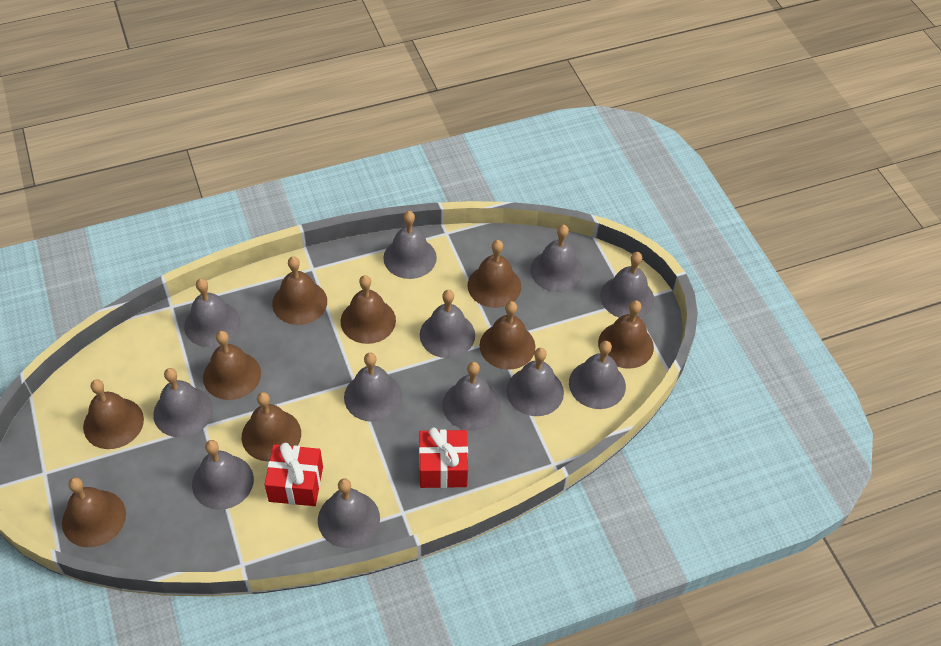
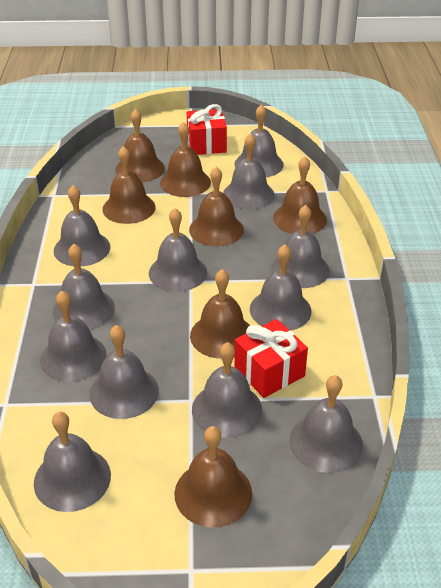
brown bell: 9 -> 7

